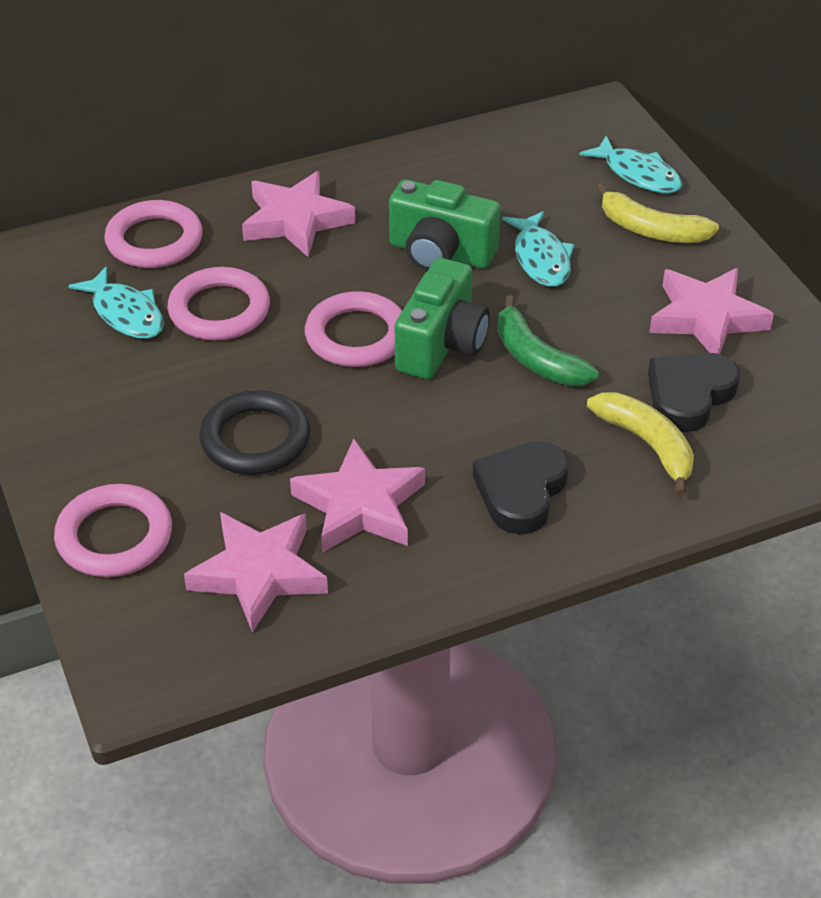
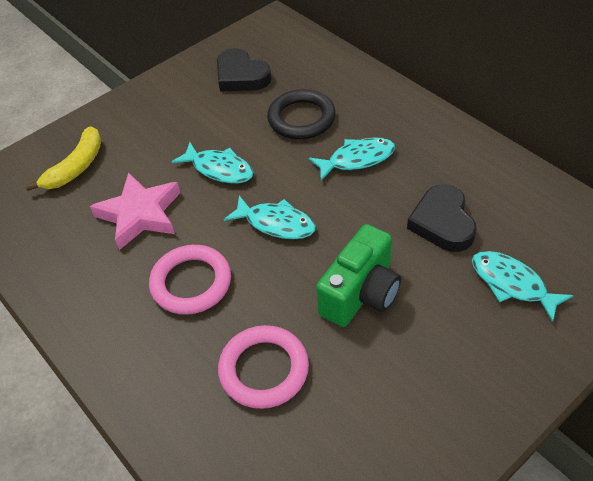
green banana: 1 -> 0
green camera: 2 -> 1
pink ring: 4 -> 2
pink star: 4 -> 1
turquoise fish: 3 -> 4
yellow banana: 2 -> 1

